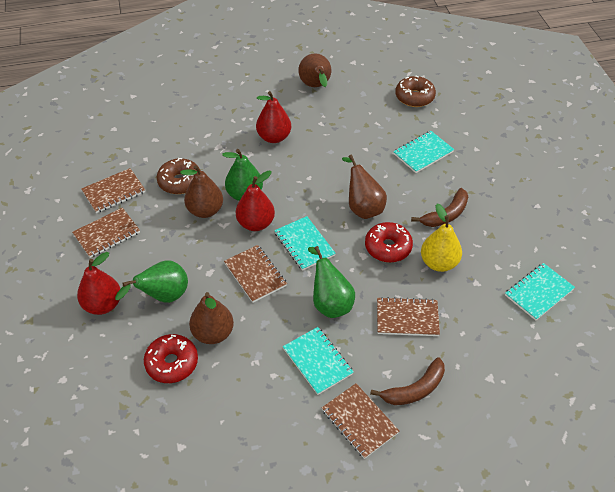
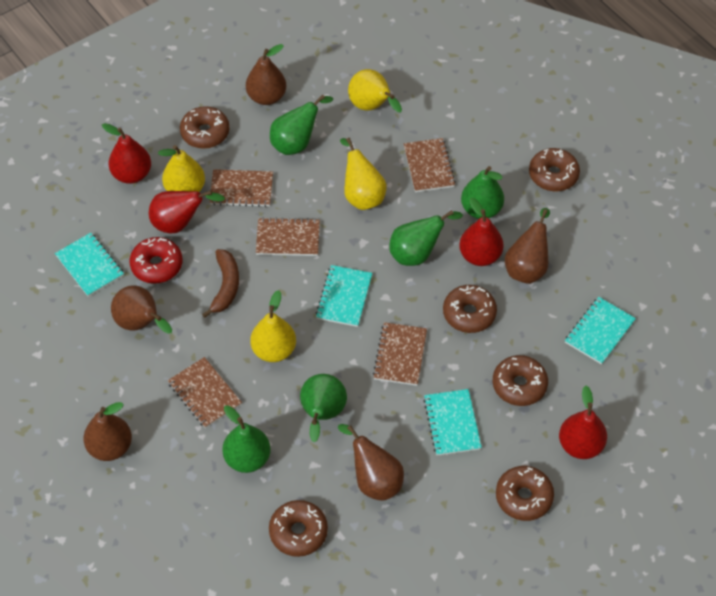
brown banana: 2 -> 1
brown donut: 2 -> 6
brown pear: 4 -> 5
green pear: 3 -> 5
red donut: 2 -> 1
red pear: 3 -> 4
yellow pear: 1 -> 4

